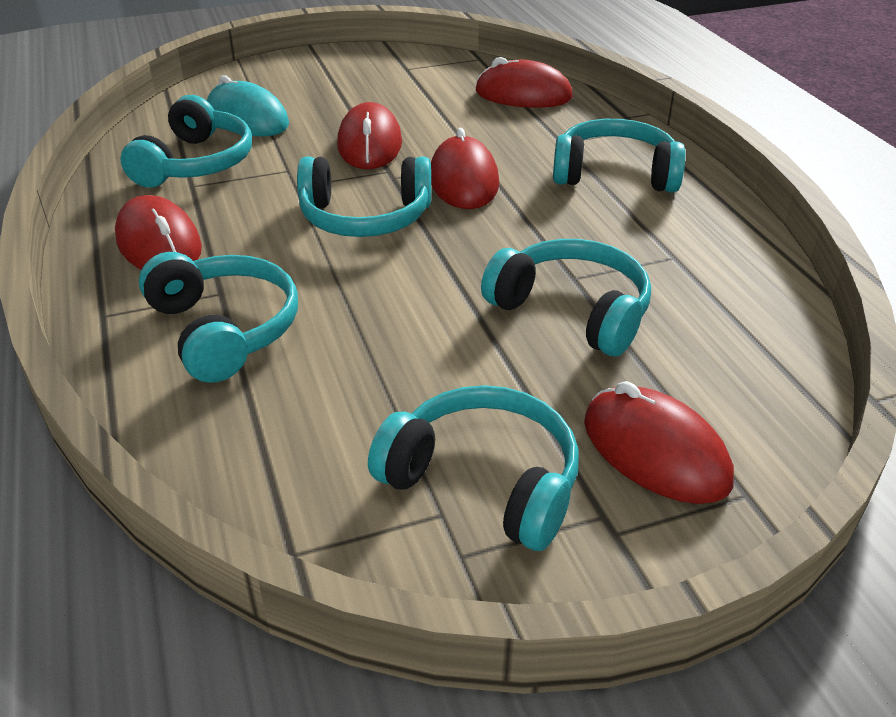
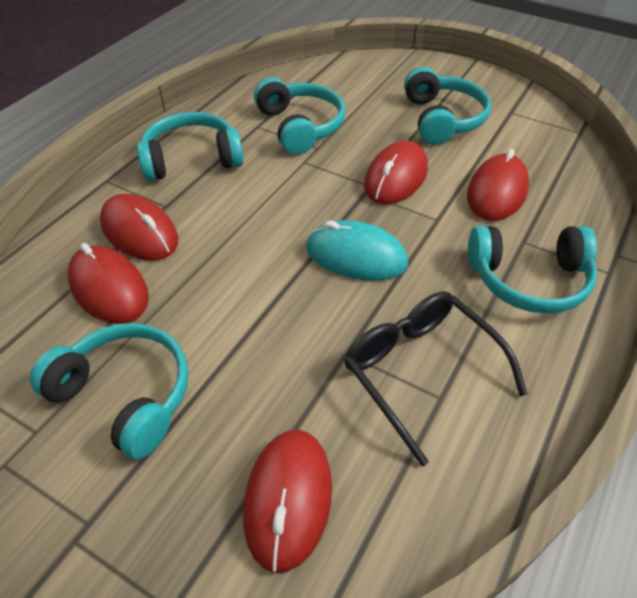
black glasses: 0 -> 1
turquoise headphones: 6 -> 5

